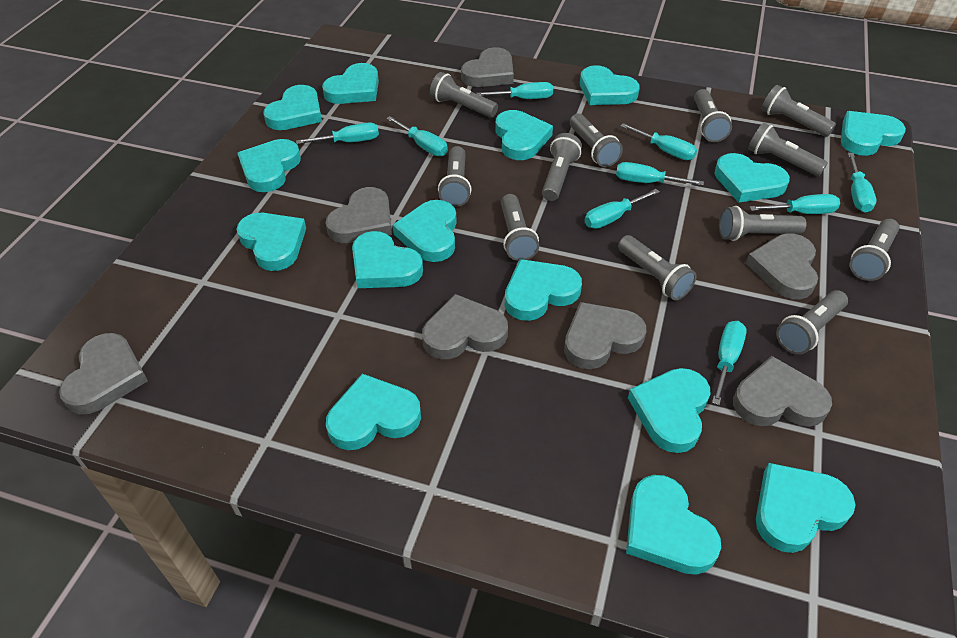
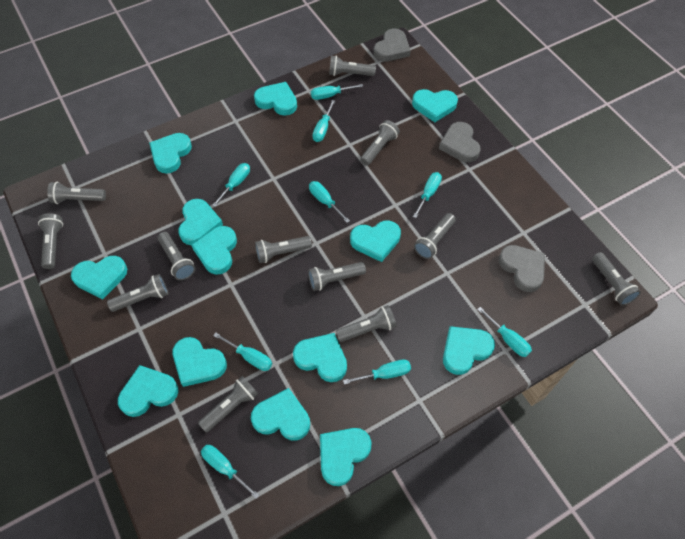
grey heart: 7 -> 3
turquoise heart: 15 -> 13

